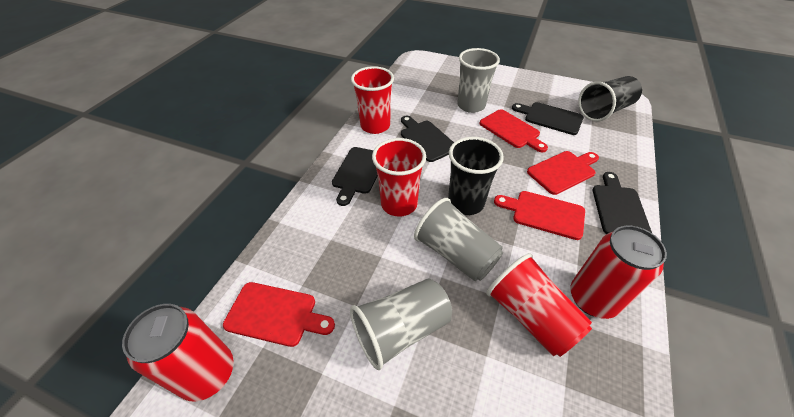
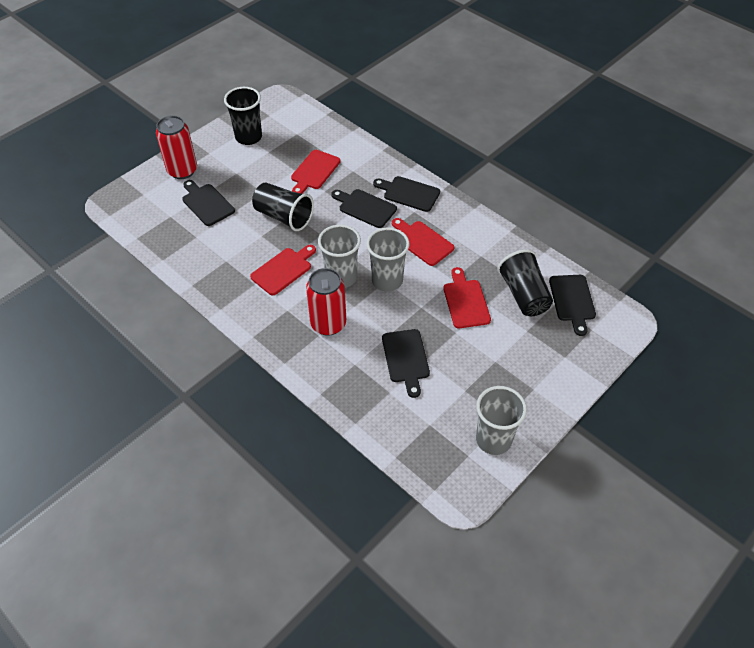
black cup: 2 -> 3
black cutting board: 4 -> 5
red cup: 3 -> 0

